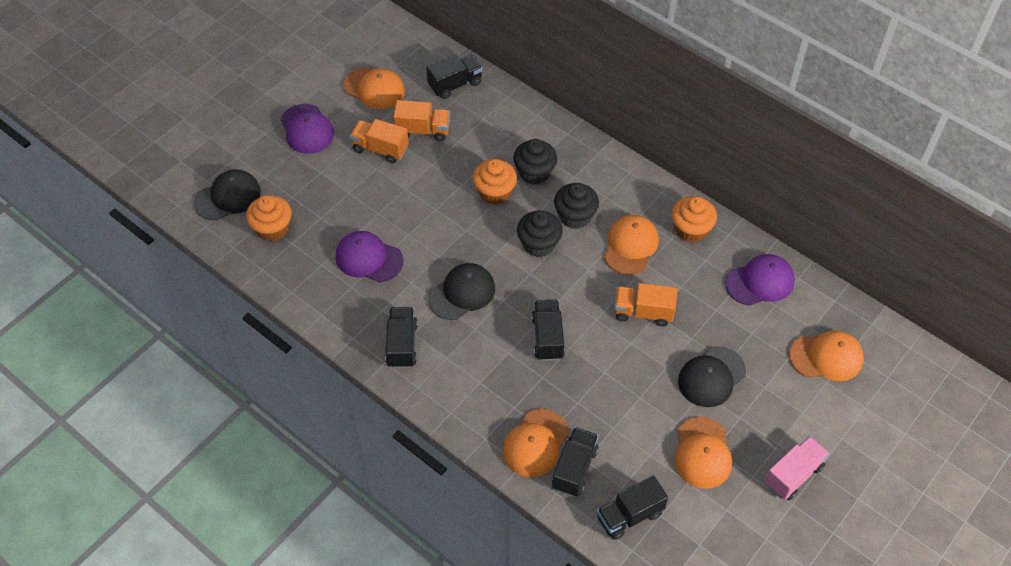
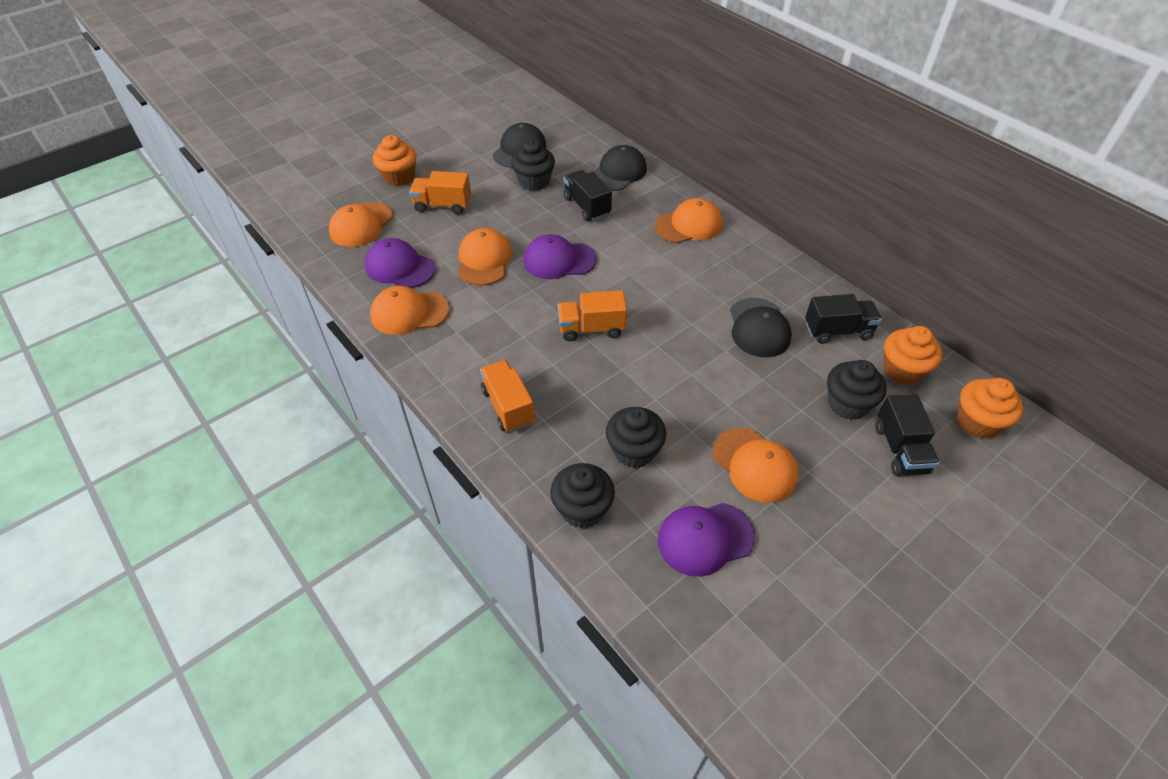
black cupcake: 3 -> 4
black truck: 5 -> 3
pink truck: 1 -> 0

